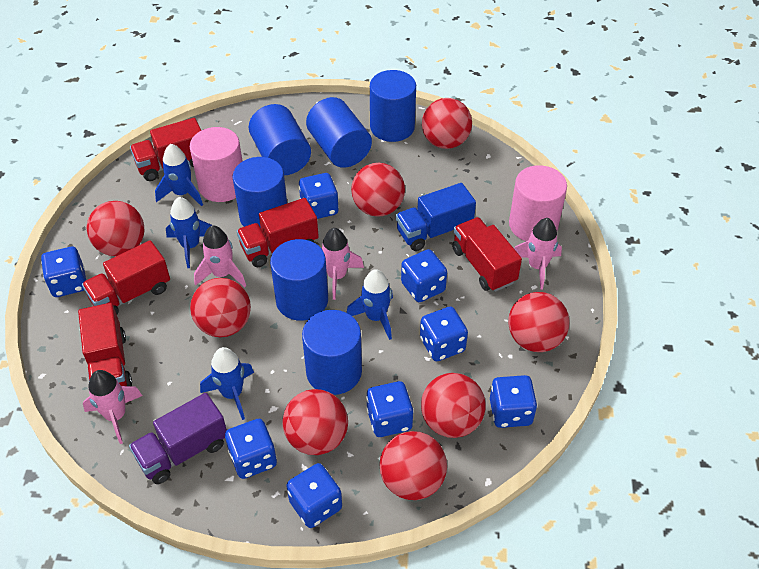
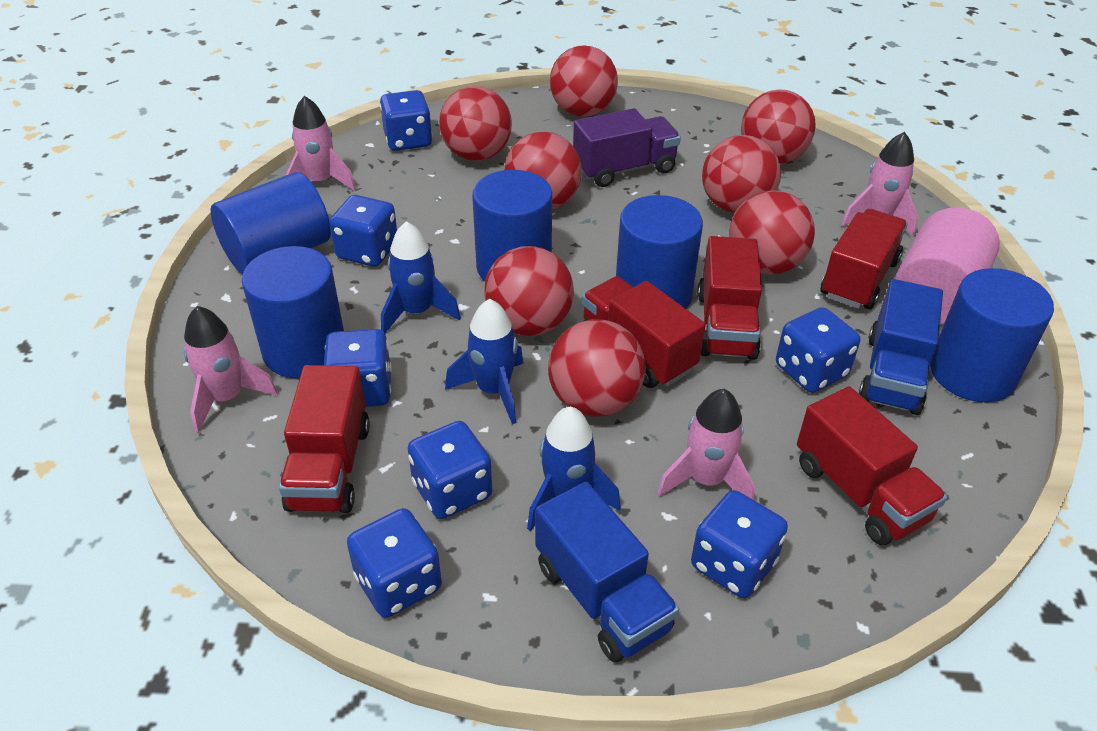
blue cylinder: 6 -> 5
blue dice: 8 -> 7
blue rocket: 4 -> 3
blue truck: 1 -> 2
pink cylinder: 2 -> 1

